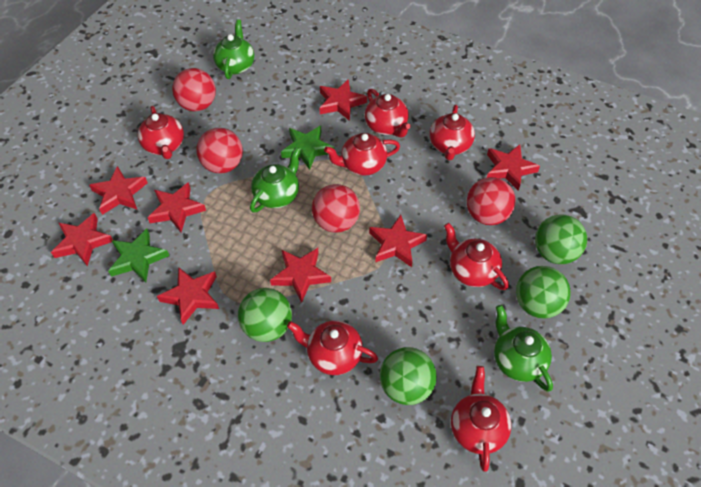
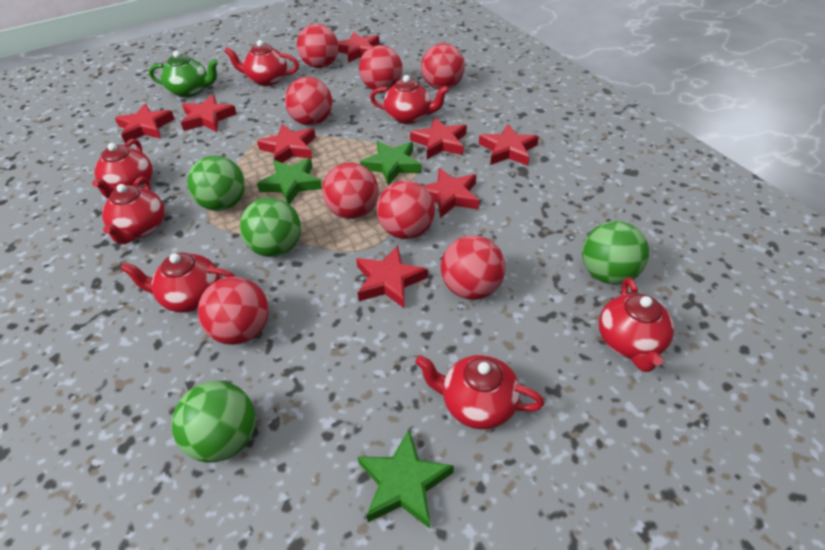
green star: 2 -> 3
green teapot: 3 -> 1
red ball: 4 -> 8

